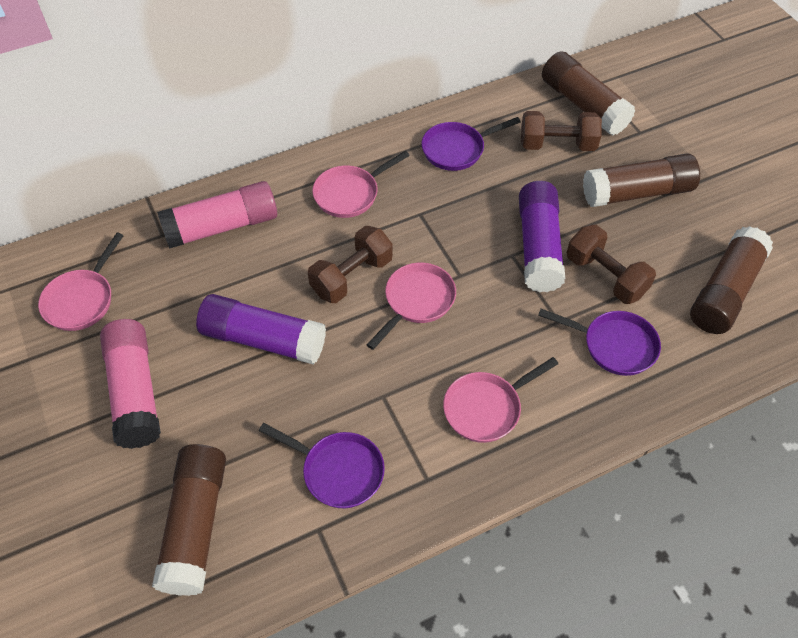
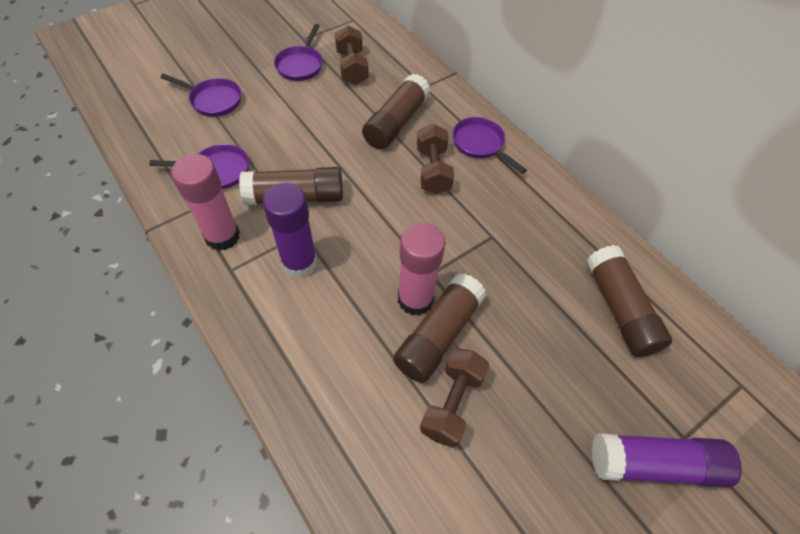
pink pan: 4 -> 0
purple pan: 3 -> 4

